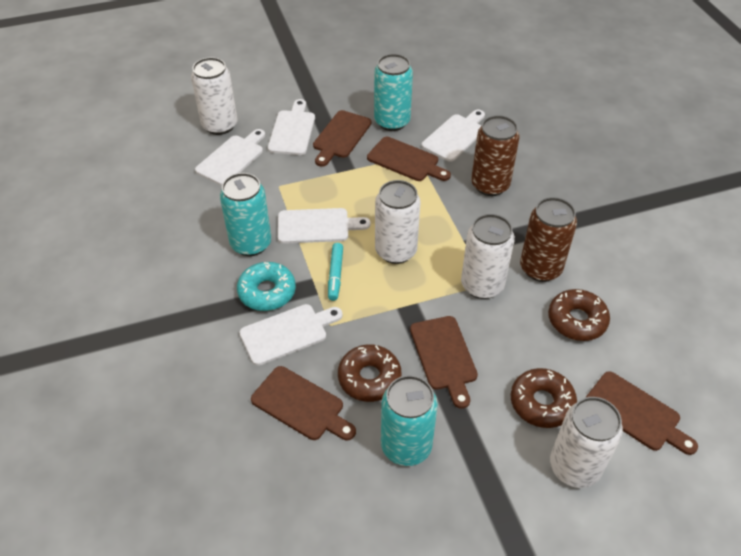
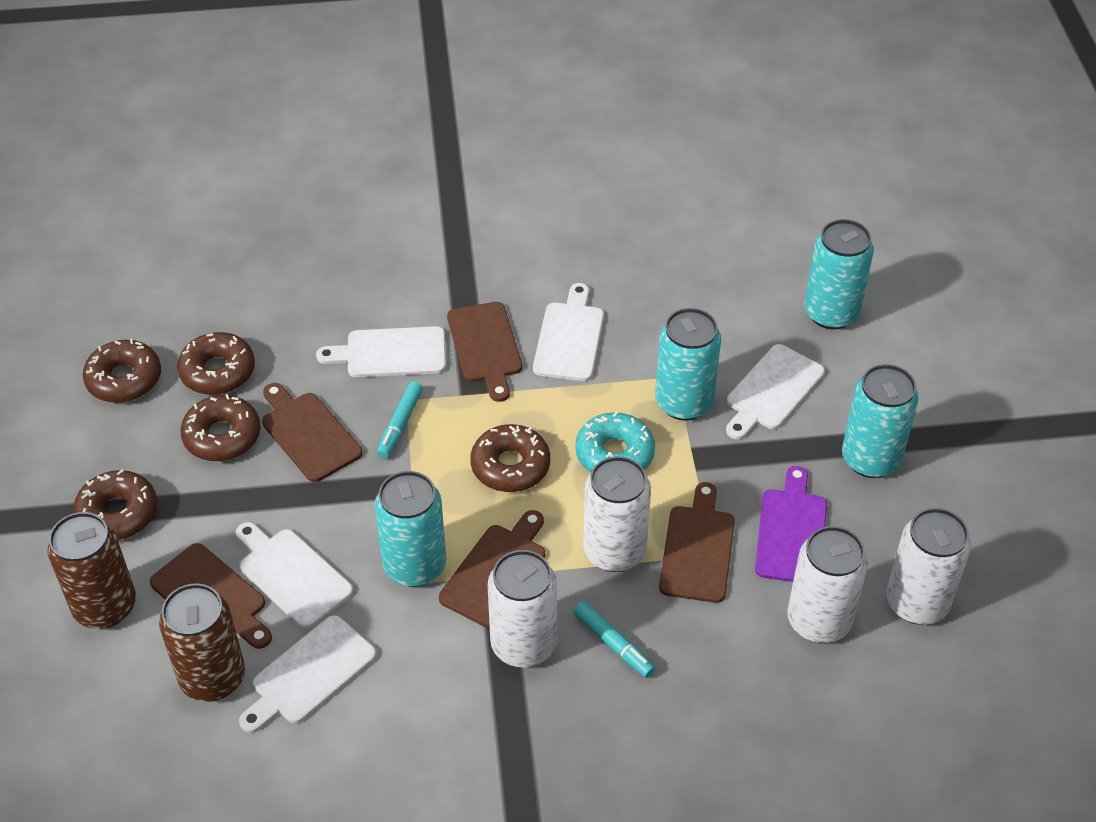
brown donut: 3 -> 5
purple cutting board: 0 -> 1
turquoise can: 3 -> 4
turquoise marker: 1 -> 2

